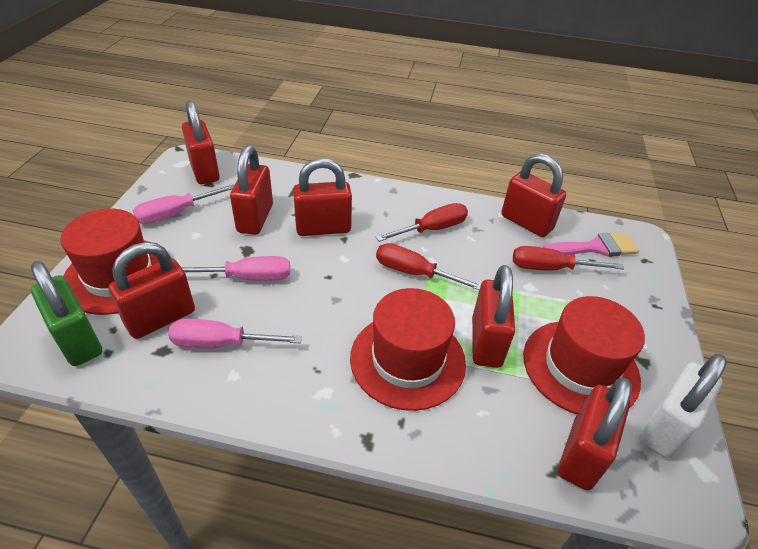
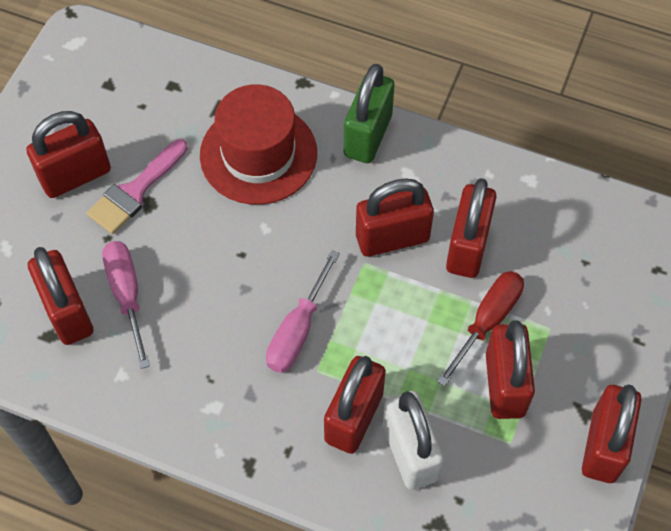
pink screwdriver: 3 -> 2
red hat: 3 -> 1
red screwdriver: 3 -> 1

